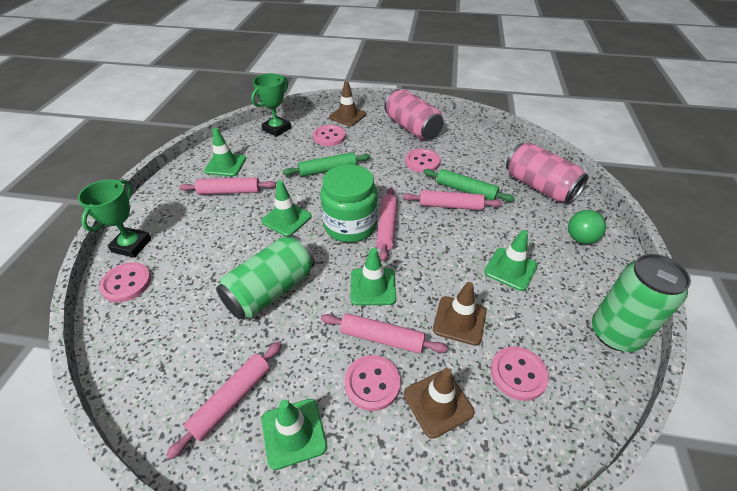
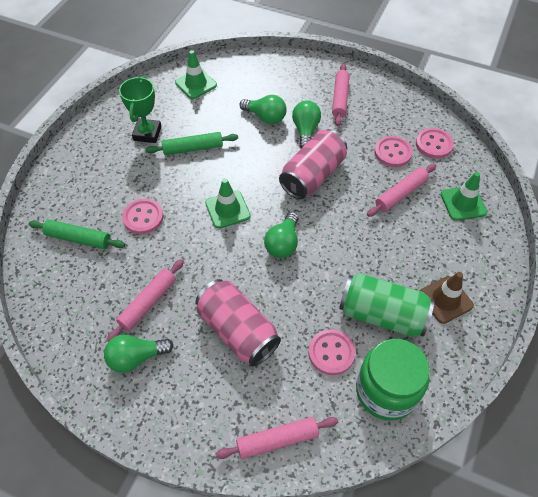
brown traffic cone: 3 -> 1
green can: 2 -> 1
green light bulb: 1 -> 4
green traffic cone: 5 -> 3
green trophy: 2 -> 1
pink button: 5 -> 4
pink rolling pin: 5 -> 4

